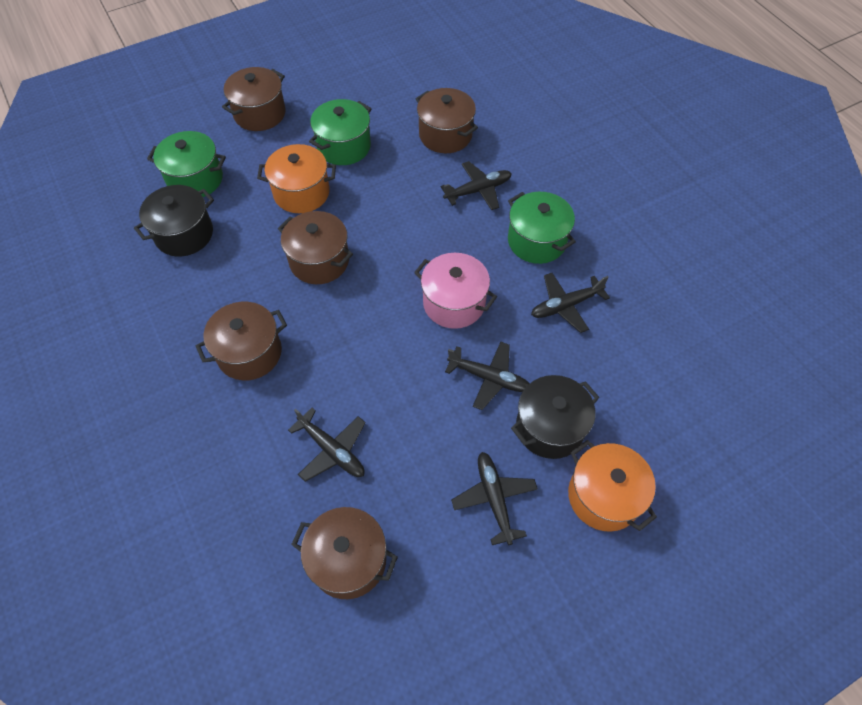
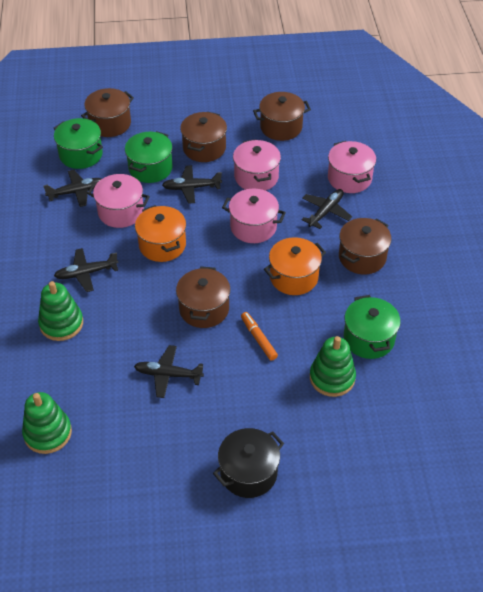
black pot: 2 -> 1
green stacking toy: 0 -> 3
orange marker: 0 -> 1
pink pot: 1 -> 4

